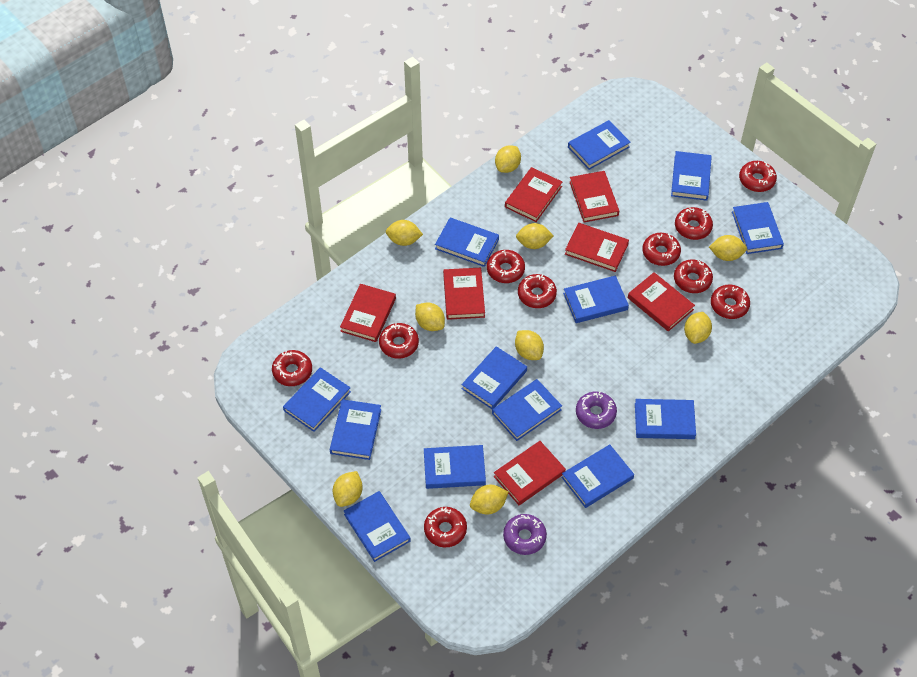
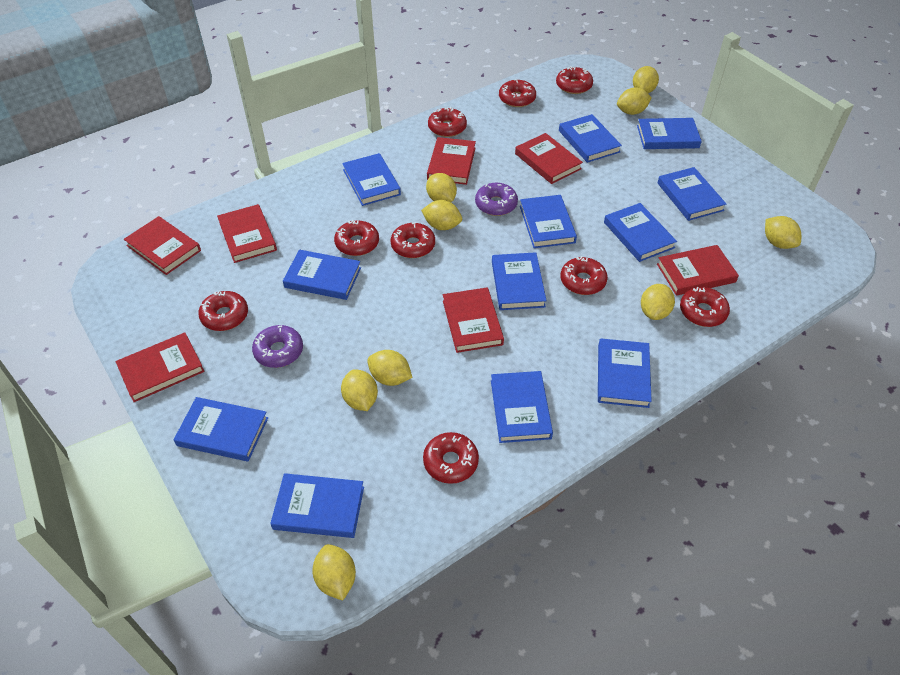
blue book: 13 -> 12
red donut: 10 -> 9

